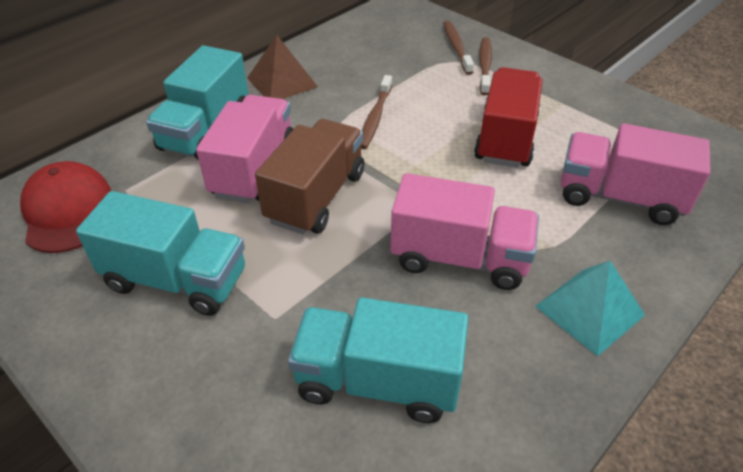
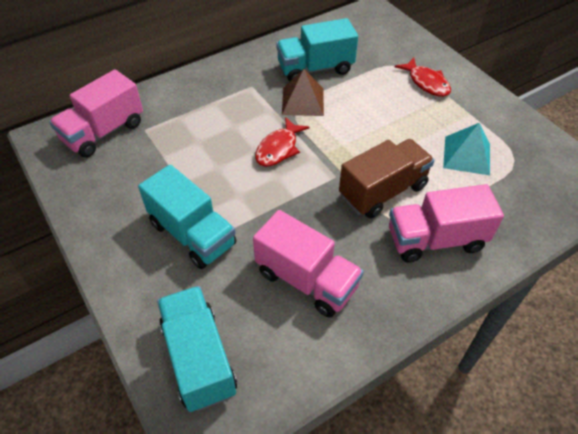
brown toothbrush: 3 -> 0
red cap: 1 -> 0
red fish: 0 -> 2
red truck: 1 -> 0

